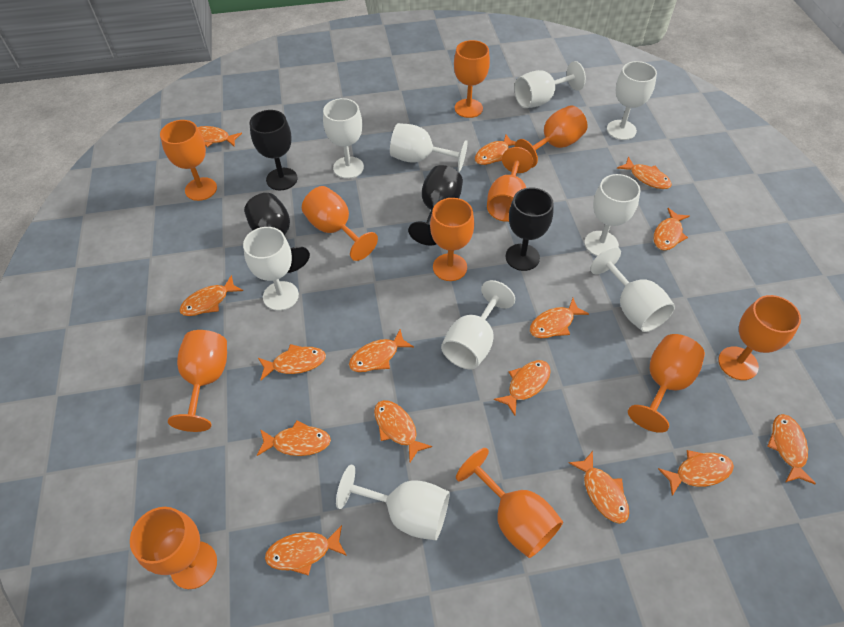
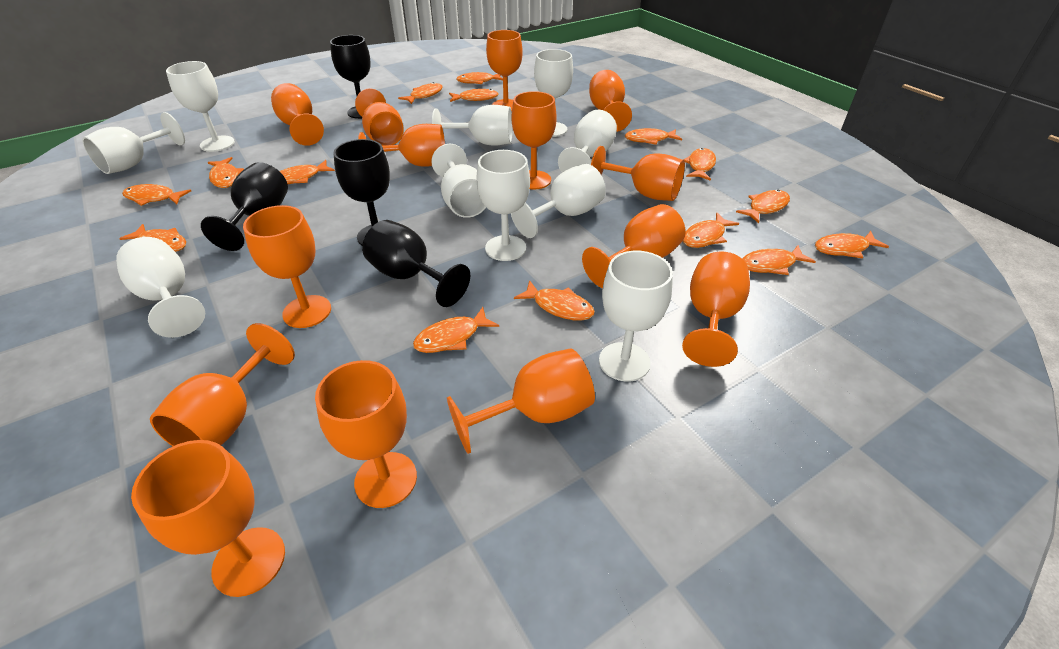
orange goblet: 11 -> 14
white goblet: 9 -> 10

